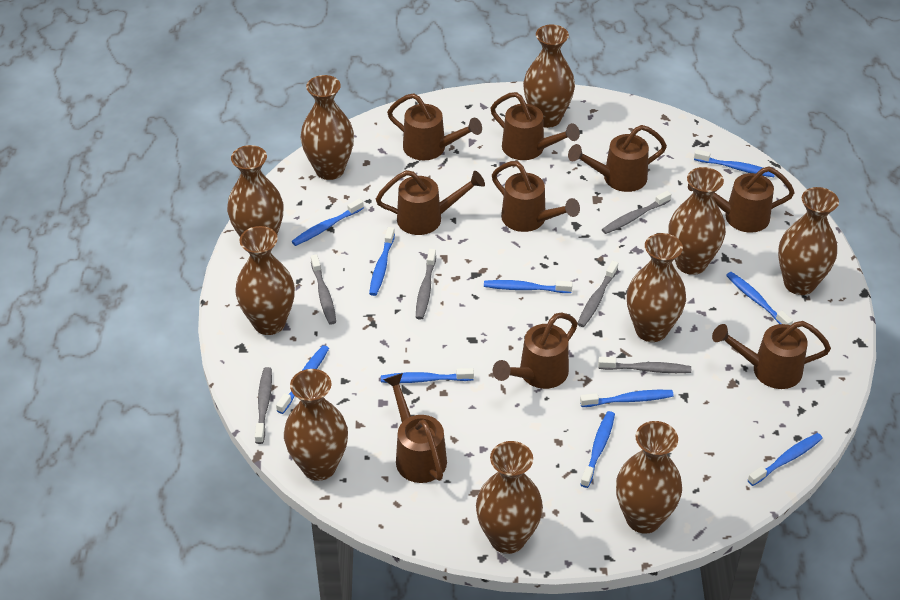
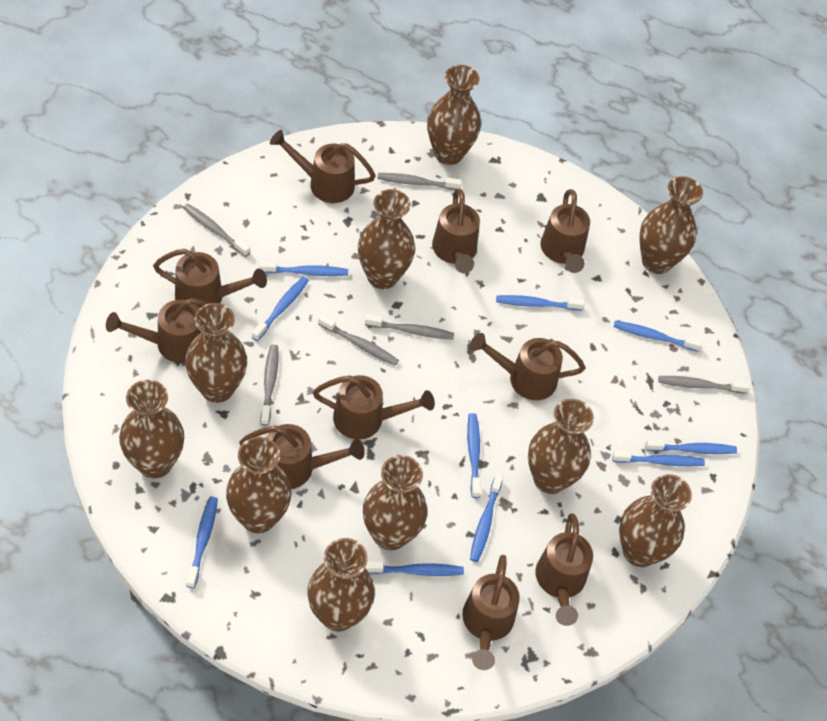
brown watering can: 9 -> 10

